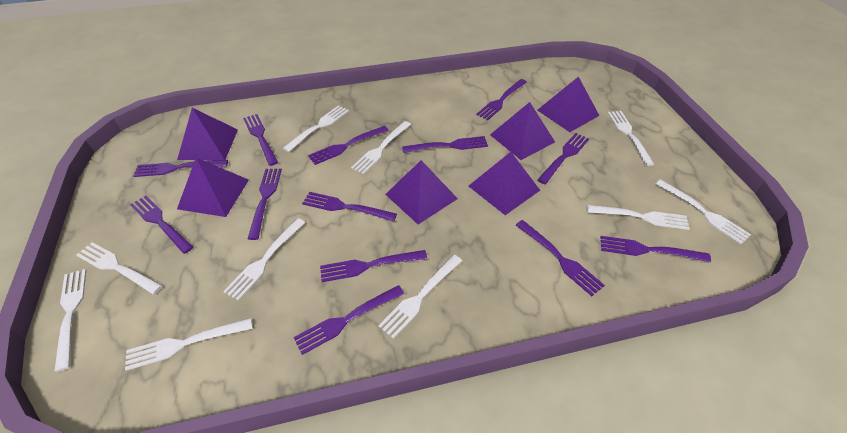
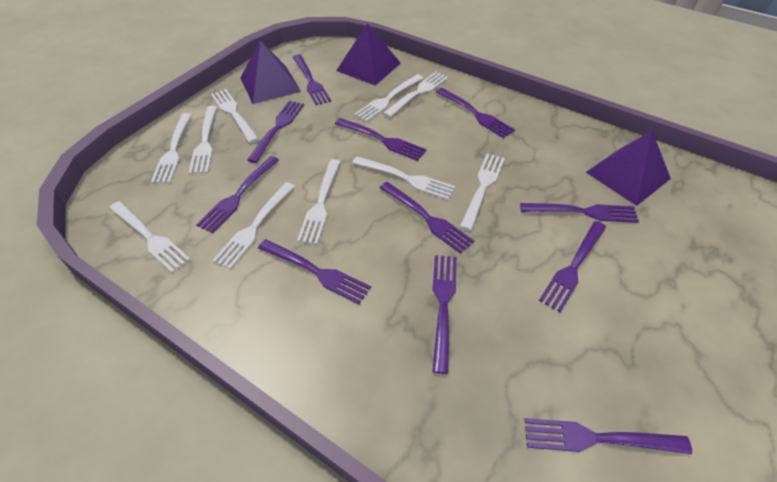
purple fork: 13 -> 11
purple pyramid: 6 -> 3

